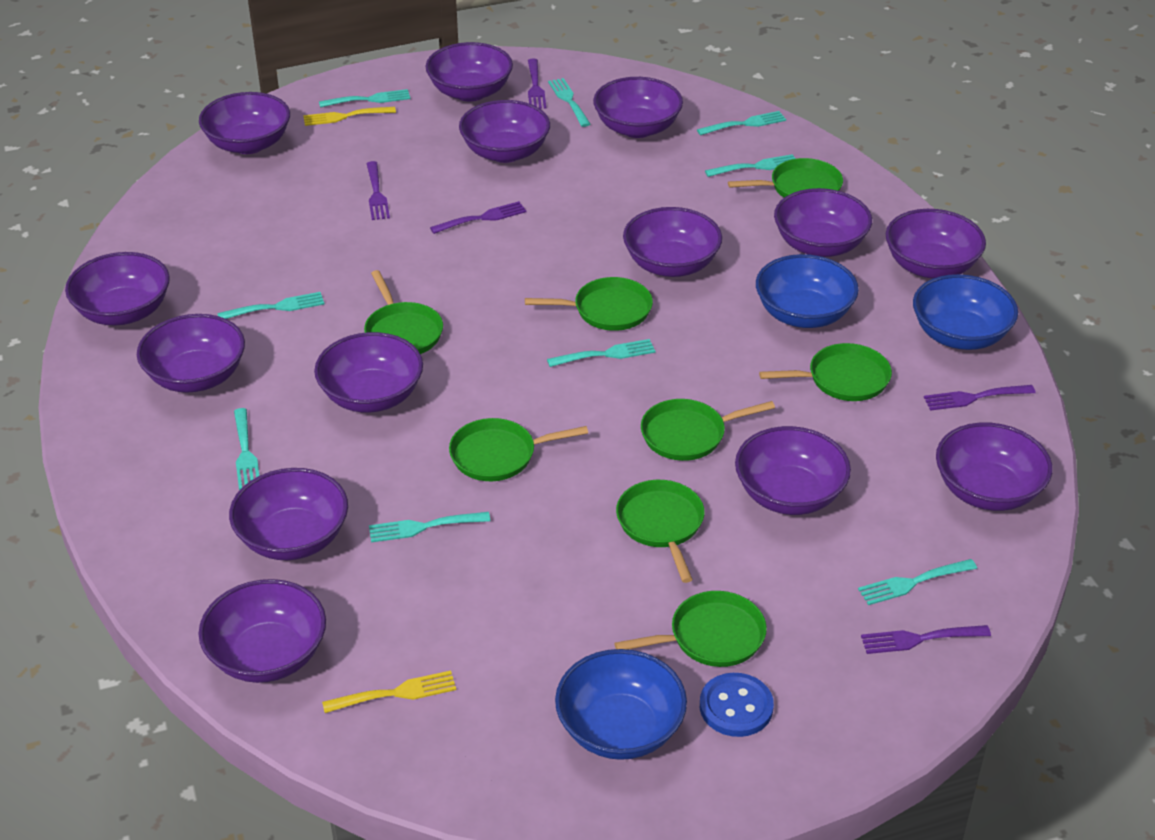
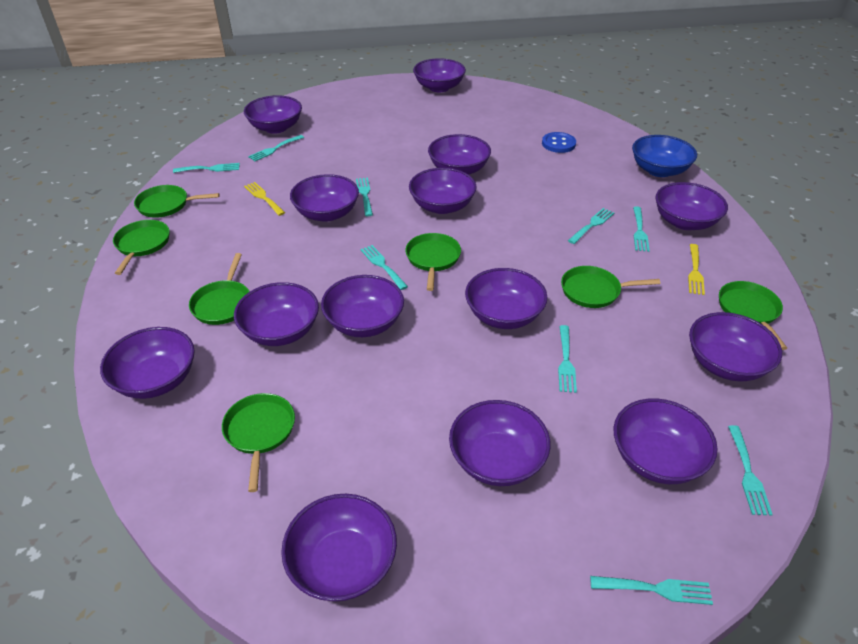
blue bowl: 3 -> 1
green pan: 8 -> 7
purple fork: 5 -> 0

